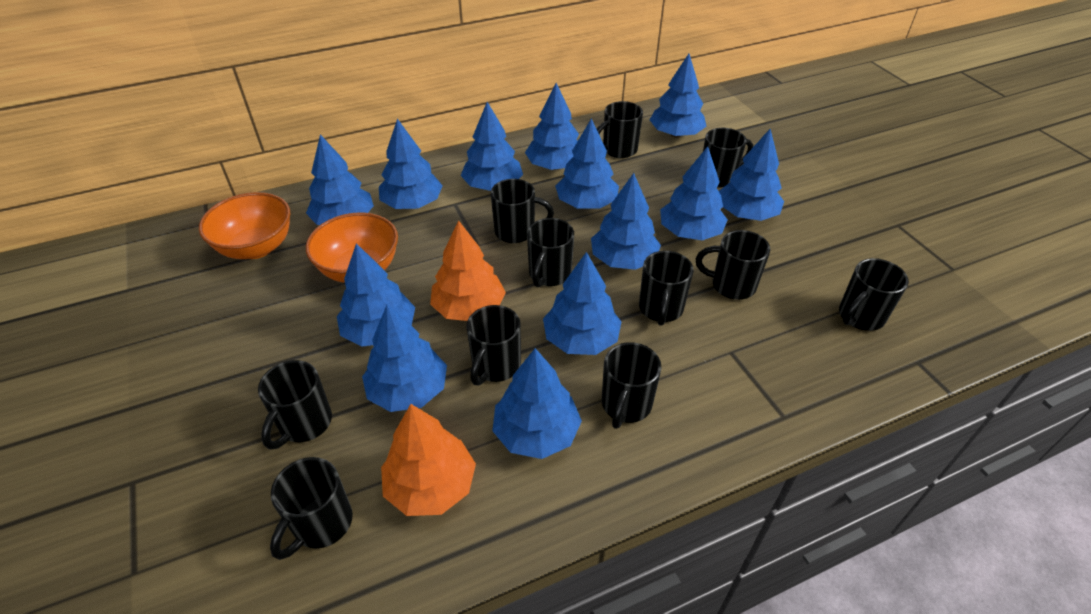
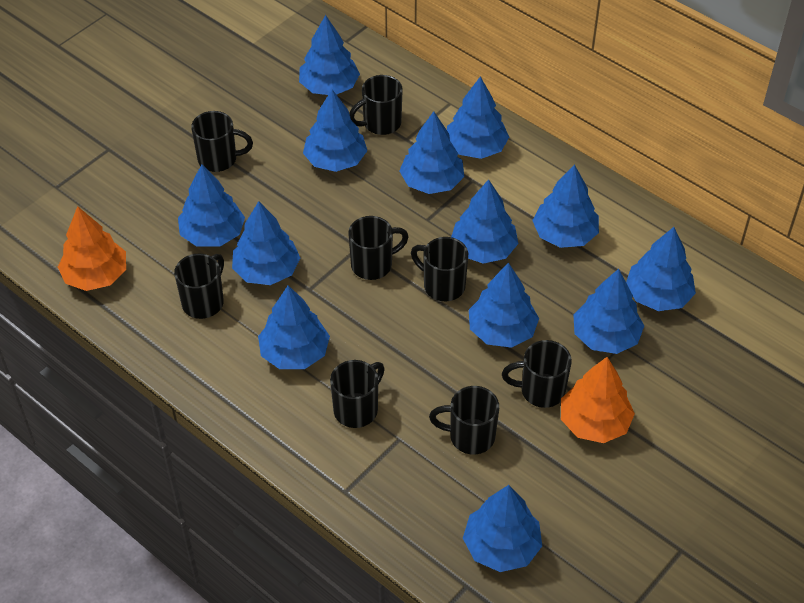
black mug: 11 -> 8
orange bowl: 2 -> 0

